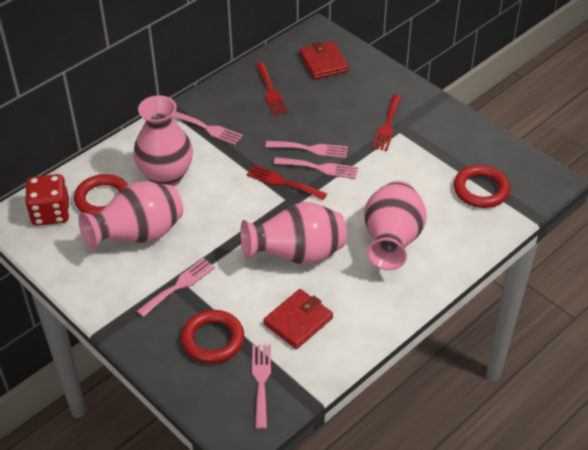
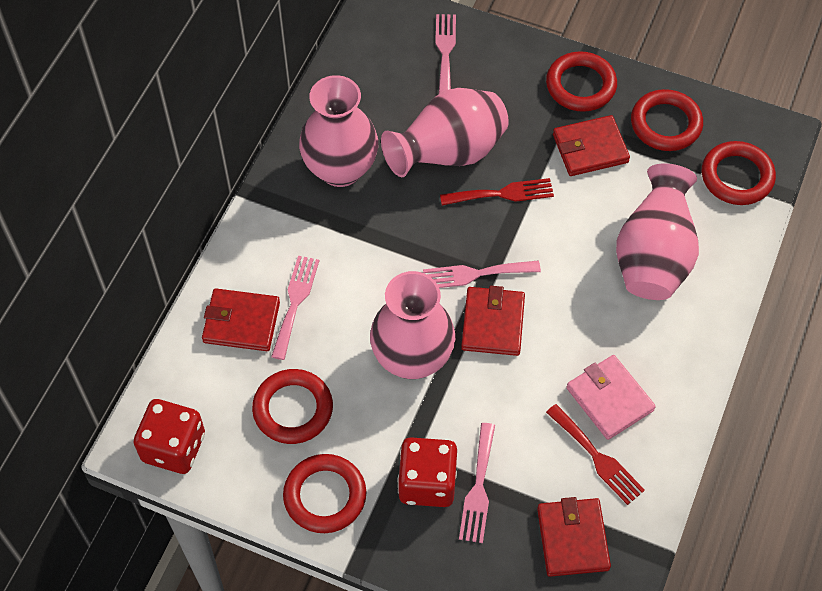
pink fork: 5 -> 4
pink wallet: 0 -> 1
red dice: 1 -> 2
red fork: 3 -> 2
red ring: 3 -> 5
red wallet: 2 -> 4

